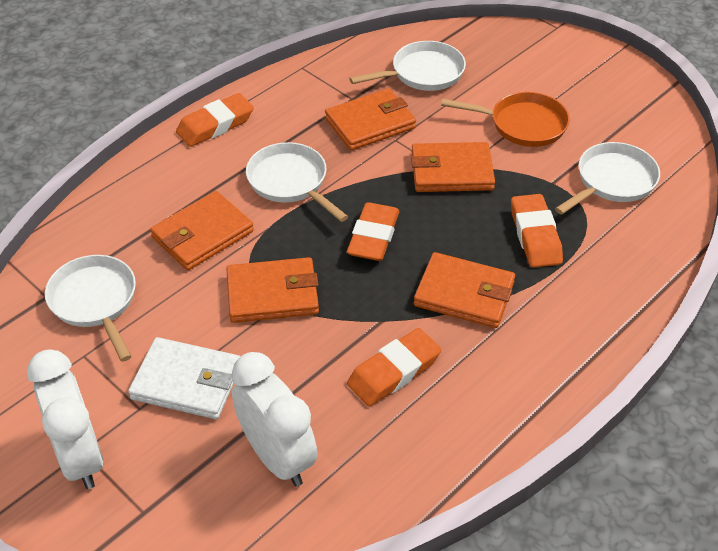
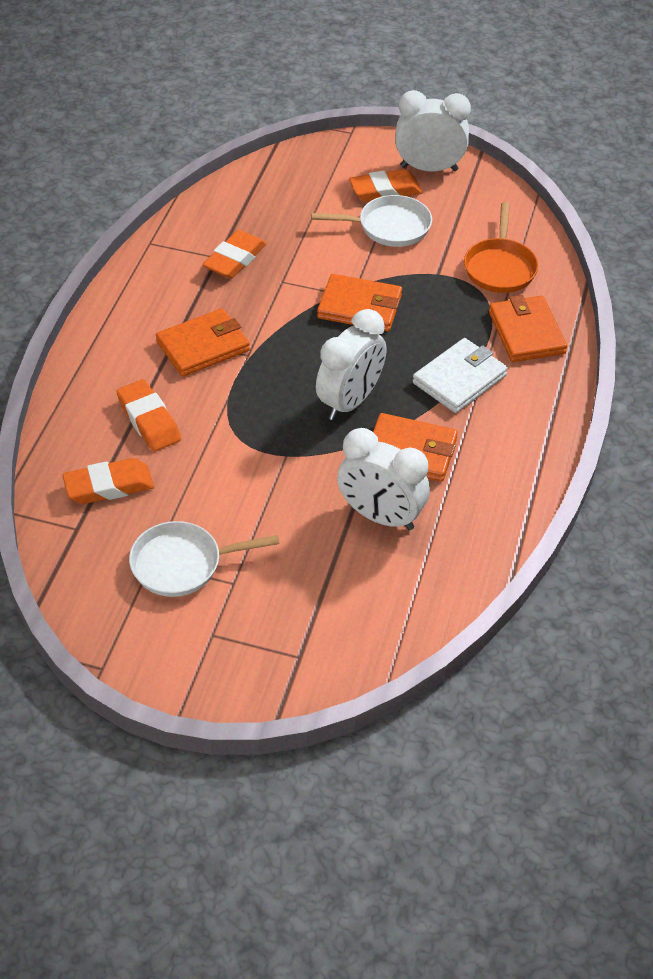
orange wallet: 5 -> 4
white clock: 2 -> 3
white pan: 4 -> 2

